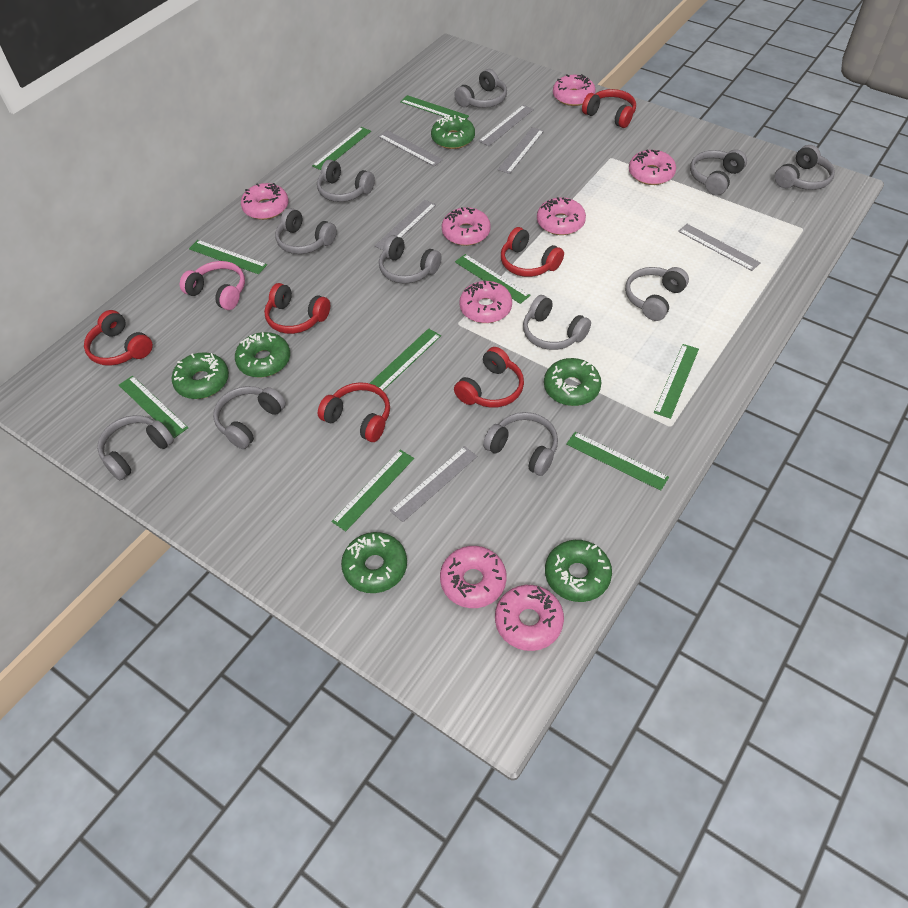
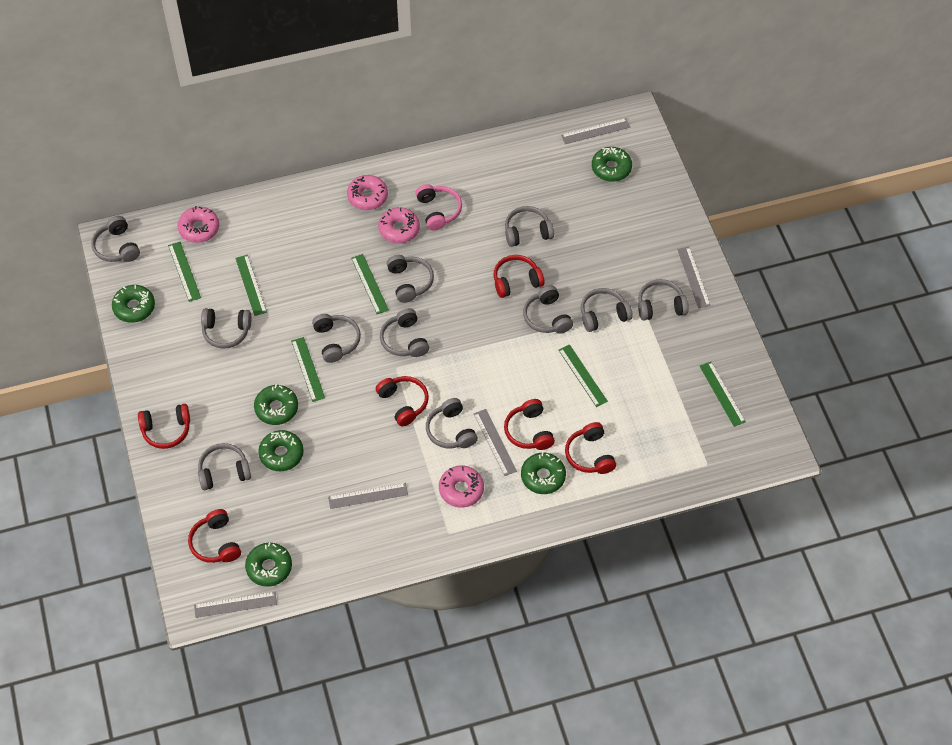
green ruler: 9 -> 6
grey ruler: 6 -> 5
pink donut: 8 -> 4

